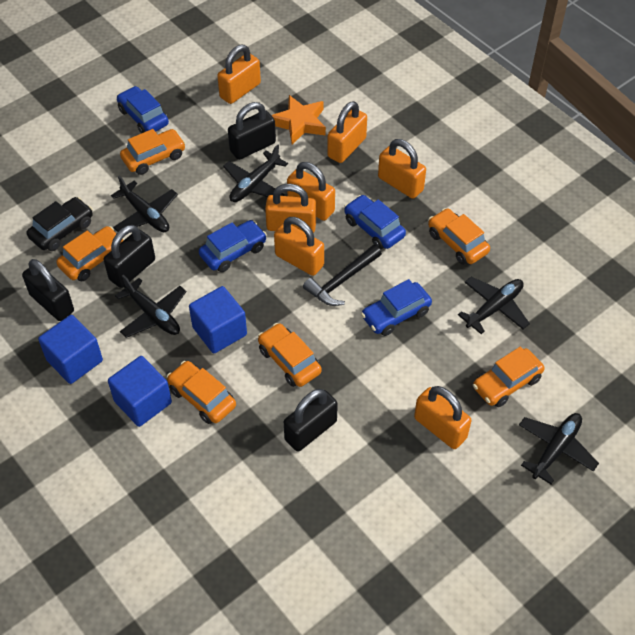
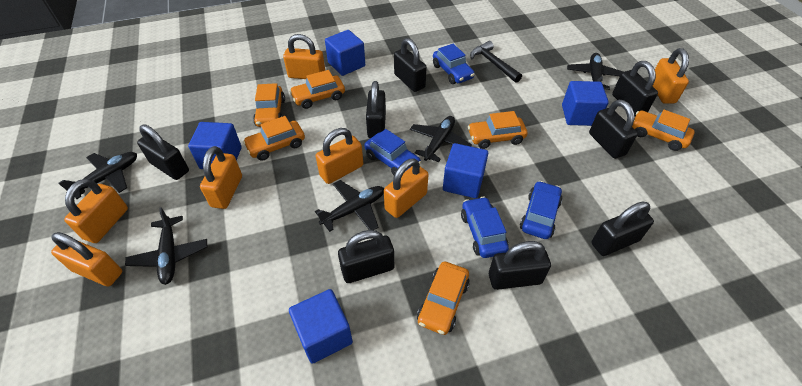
black car: 1 -> 0
black padlock: 4 -> 8
blue cube: 3 -> 5
orange star: 1 -> 0

